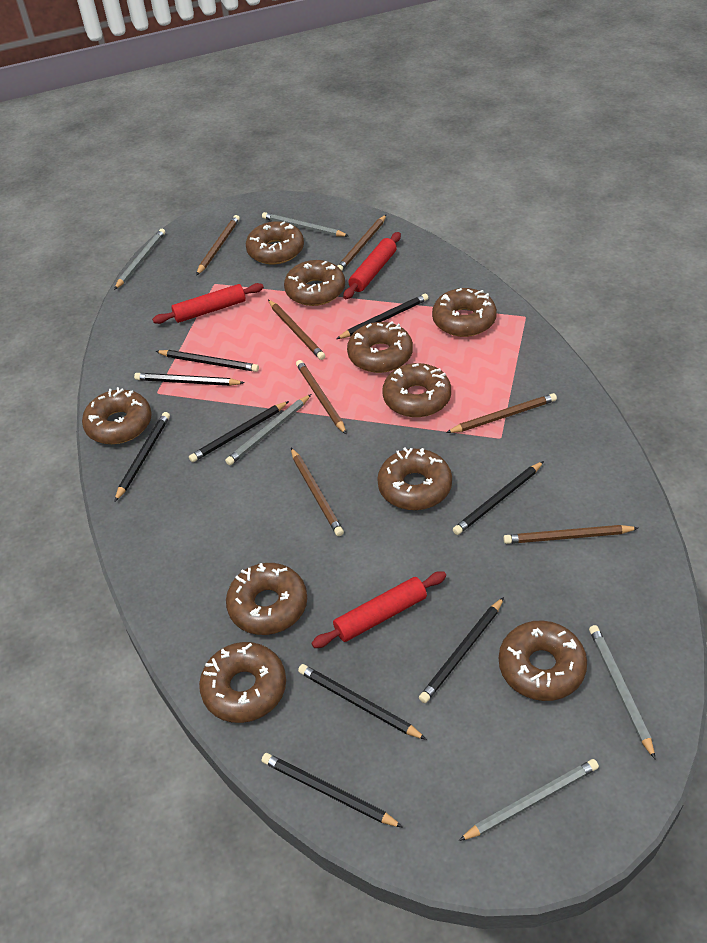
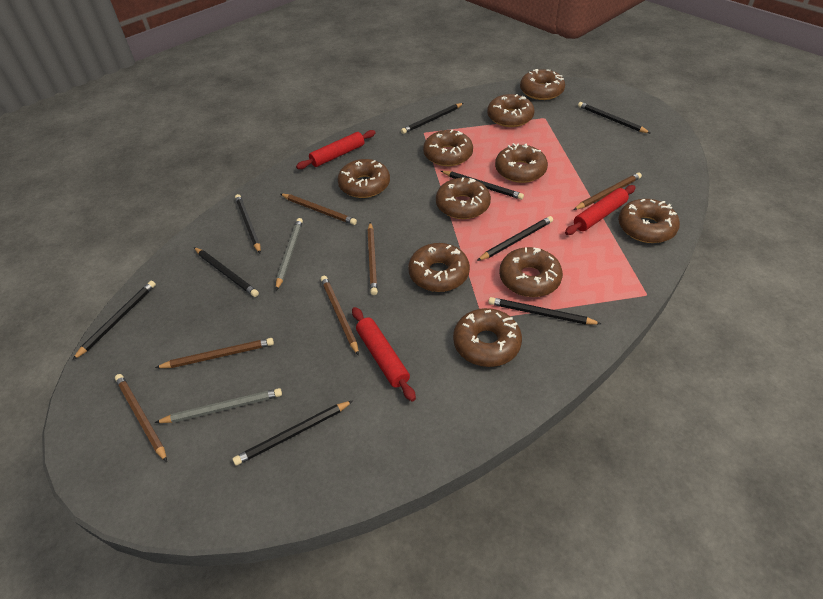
brown pencil: 7 -> 6
grey pencil: 5 -> 2

